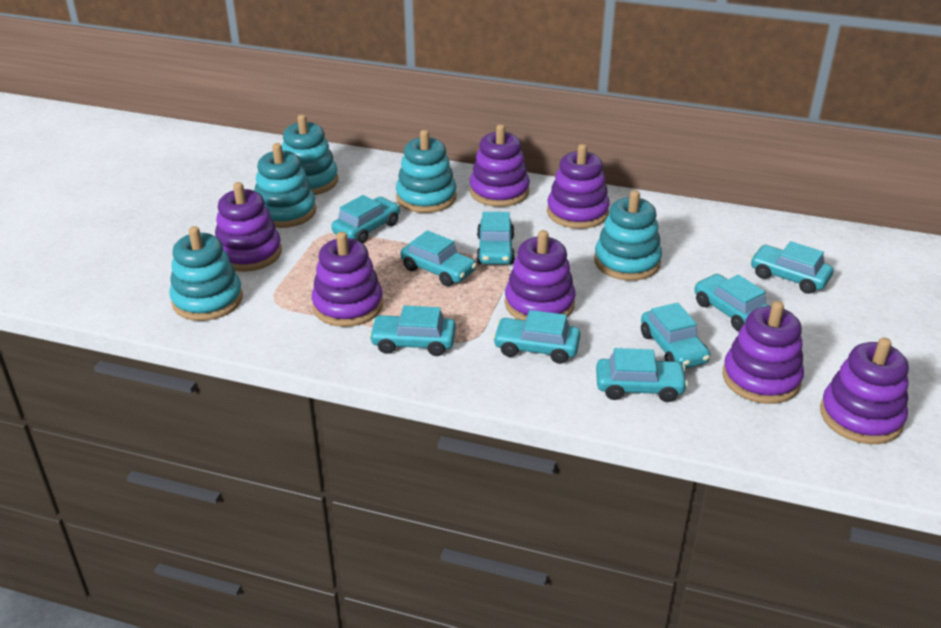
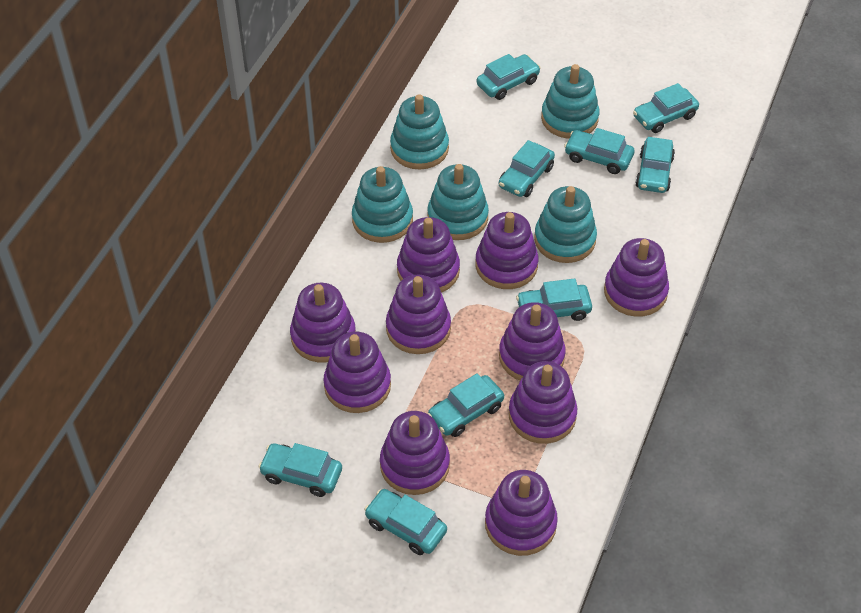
purple stacking toy: 7 -> 10

